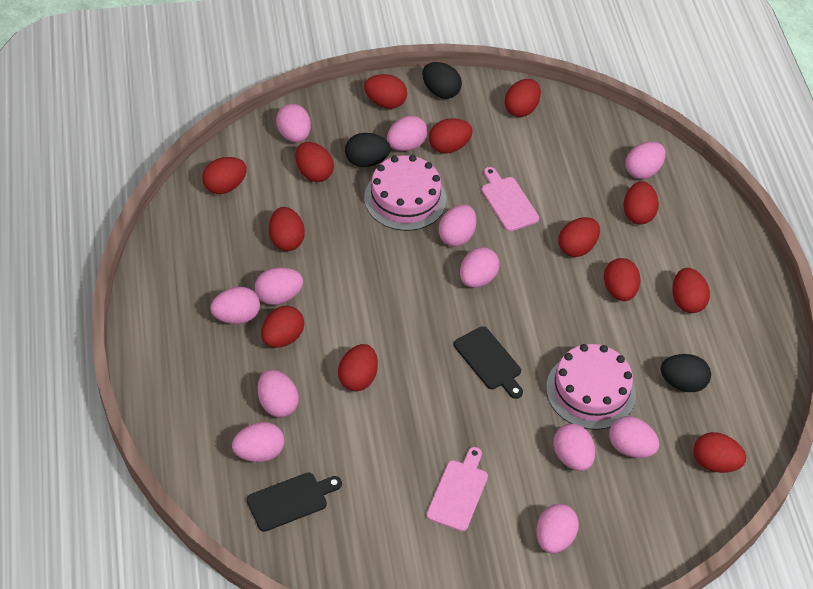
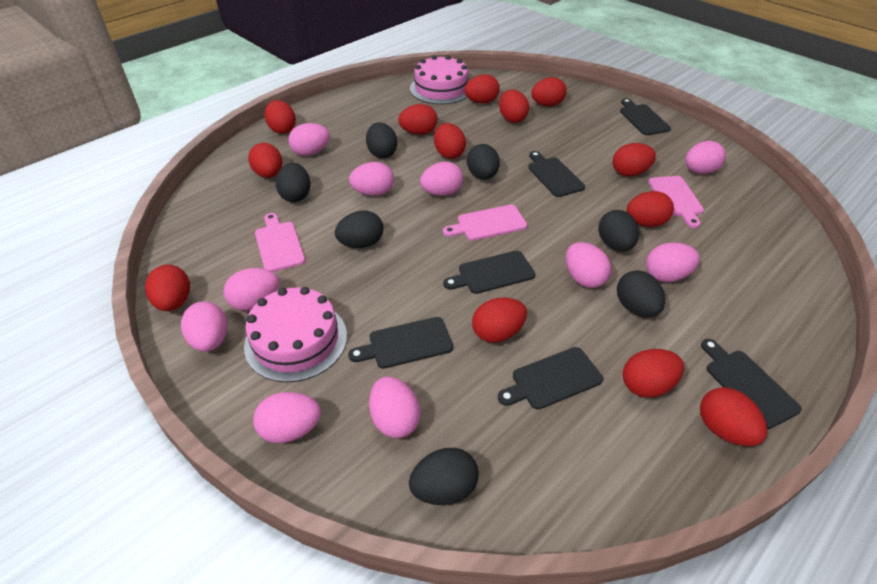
black cutting board: 2 -> 6
black egg: 3 -> 7
pink cutting board: 2 -> 3
pink egg: 12 -> 10

